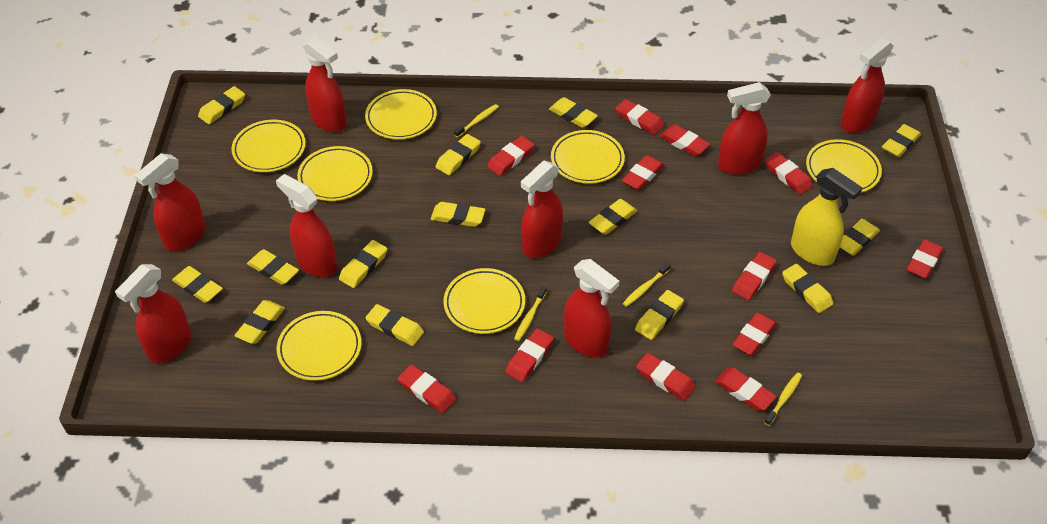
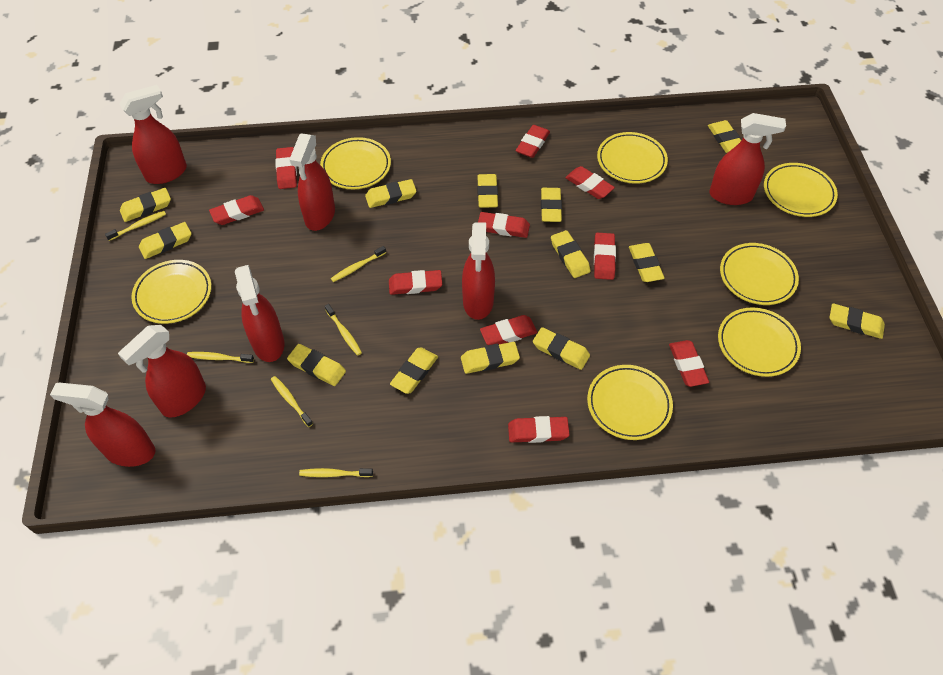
red eraser: 12 -> 10
red spray bottle: 8 -> 7
yellow eraser: 14 -> 13
yellow spray bottle: 1 -> 0
yellow toothbrush: 4 -> 6

